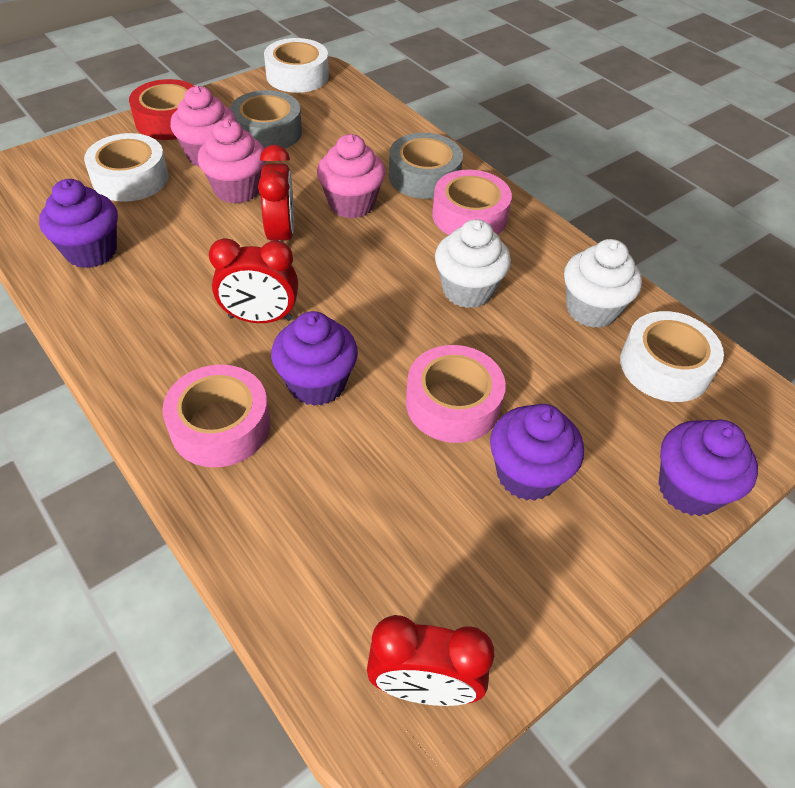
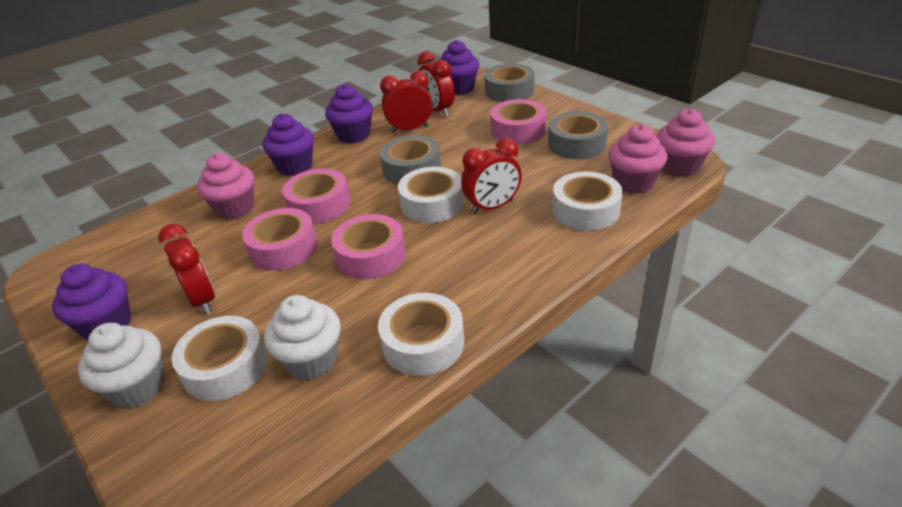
grey tape: 2 -> 3
pink tape: 3 -> 4
red clock: 3 -> 4
red tape: 1 -> 0
white tape: 3 -> 4

